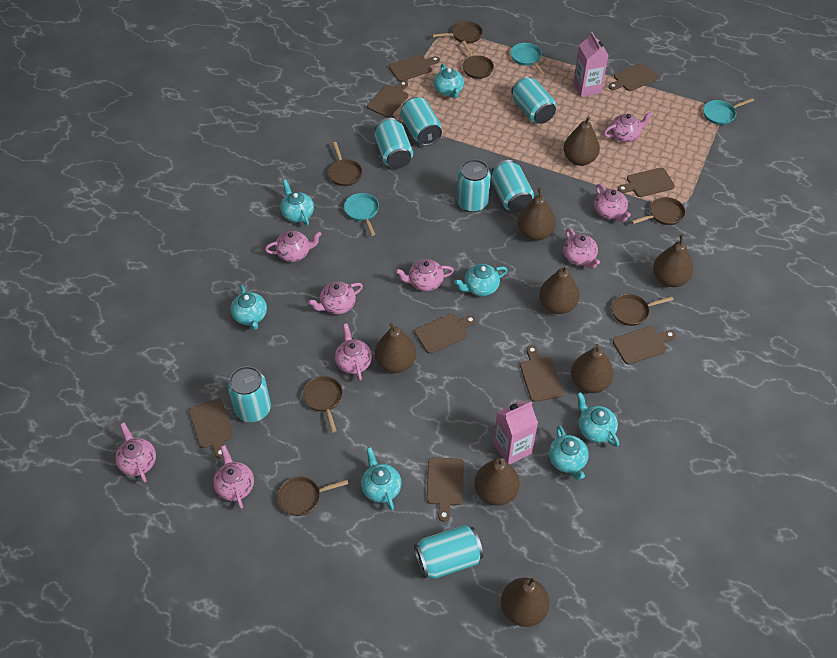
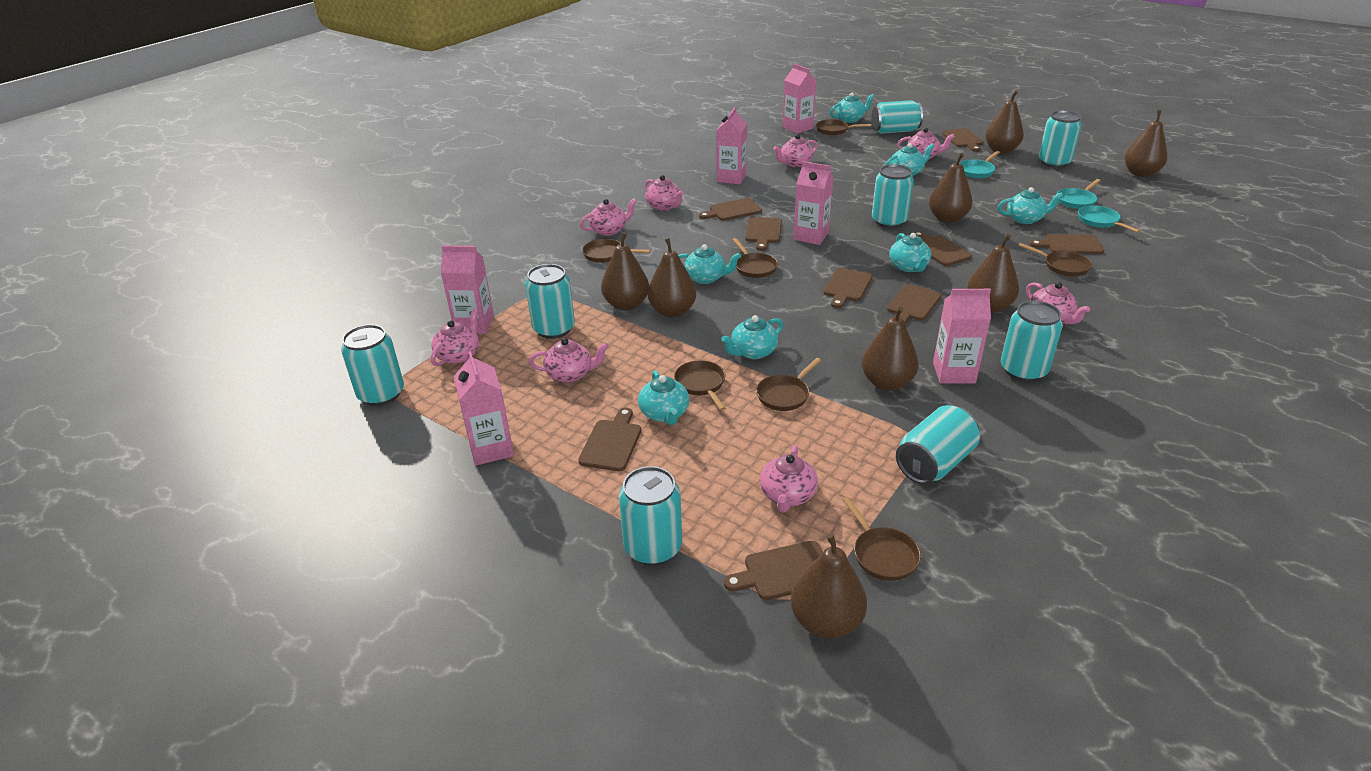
pink carton: 2 -> 6
pink teapot: 9 -> 8
turquoise can: 7 -> 8

